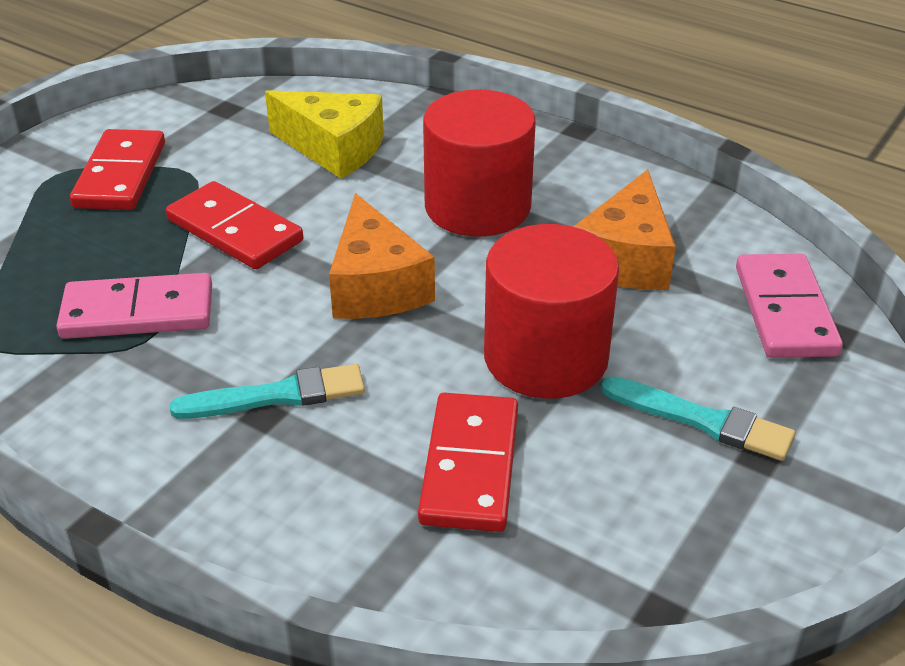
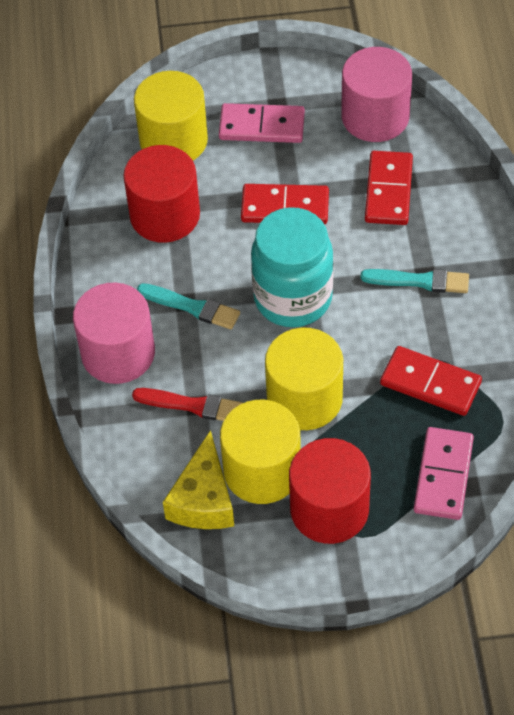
orange cheese: 2 -> 0
pink cylinder: 0 -> 2
red brush: 0 -> 1
turquoise jar: 0 -> 1
yellow cylinder: 0 -> 3

